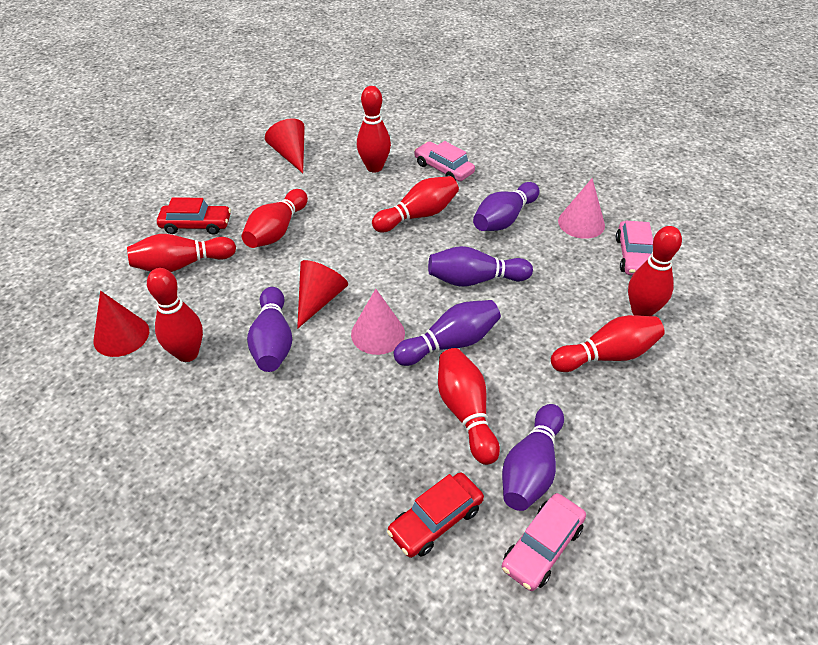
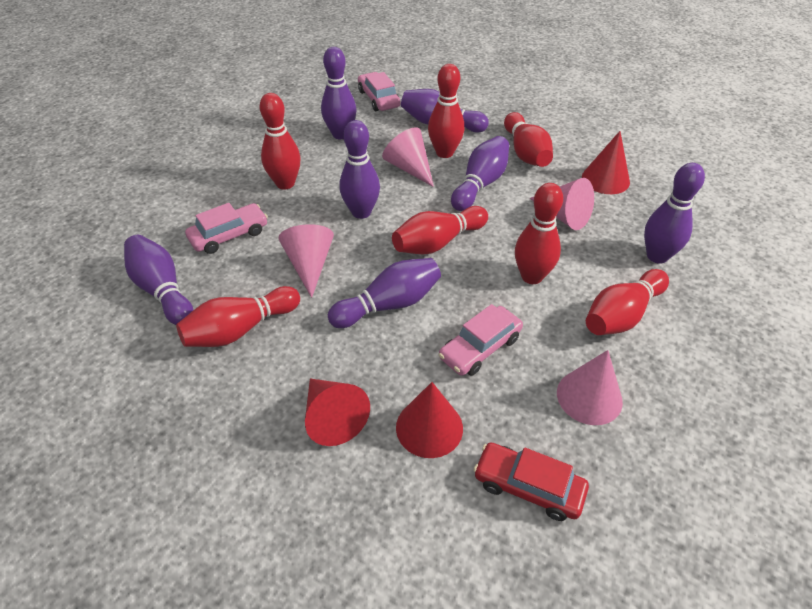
pink cone: 2 -> 4
purple bowling pin: 5 -> 7
red bowling pin: 8 -> 7
red car: 2 -> 1

